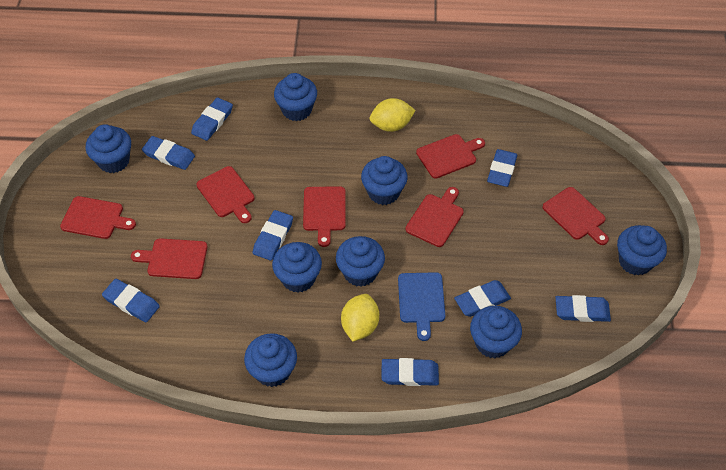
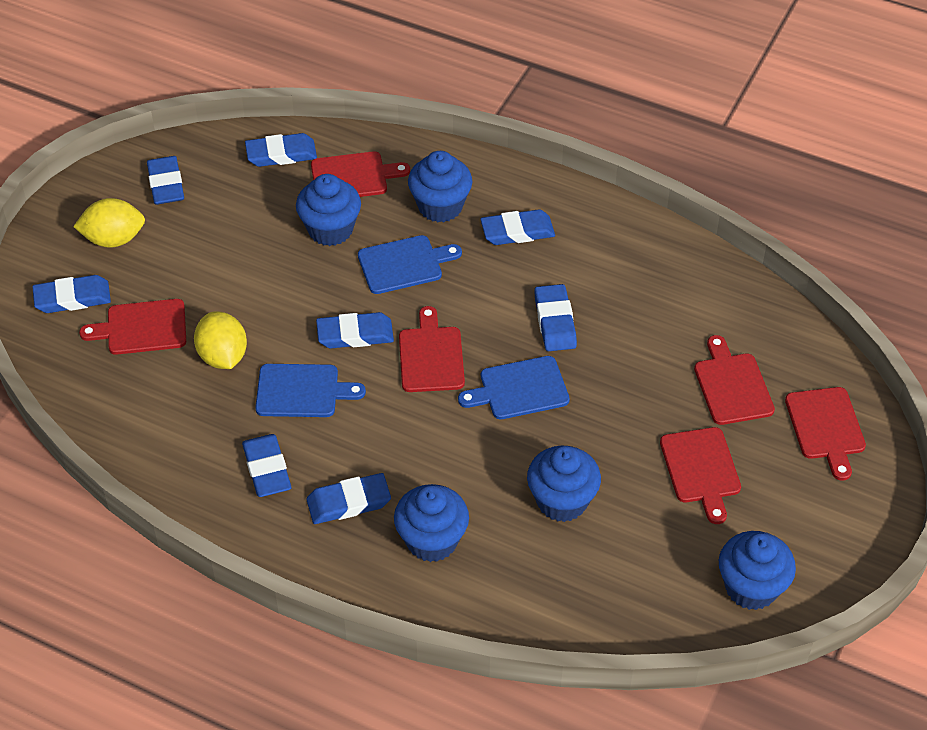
blue cupcake: 8 -> 5
blue cutting board: 1 -> 3
red cutting board: 7 -> 6

